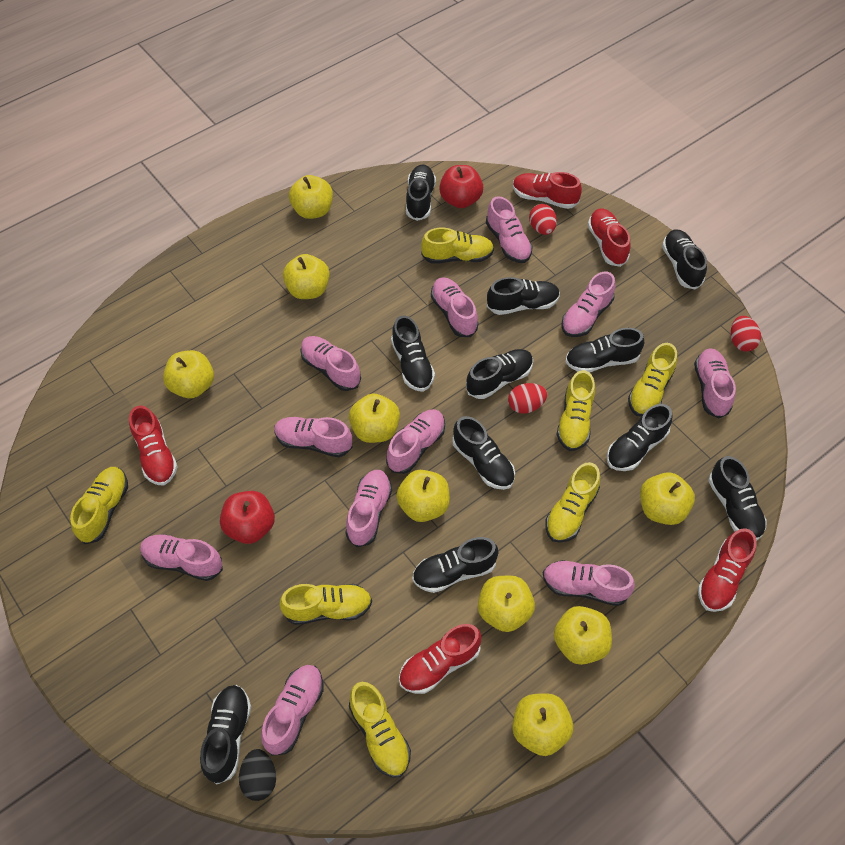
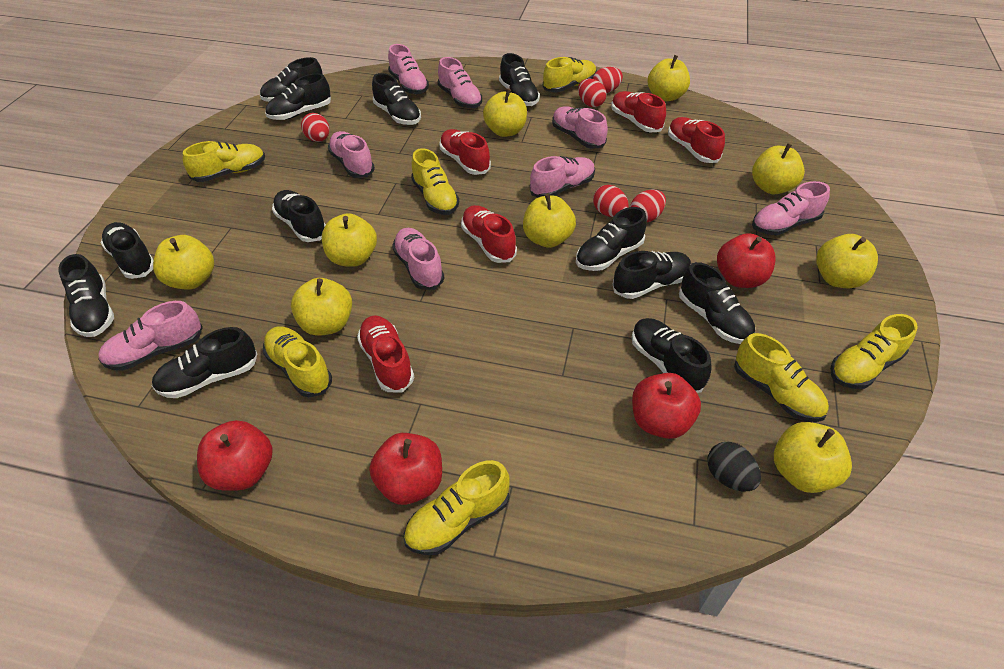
black shoe: 11 -> 12
pink shoe: 11 -> 8
red apple: 2 -> 4
red egg: 3 -> 5

